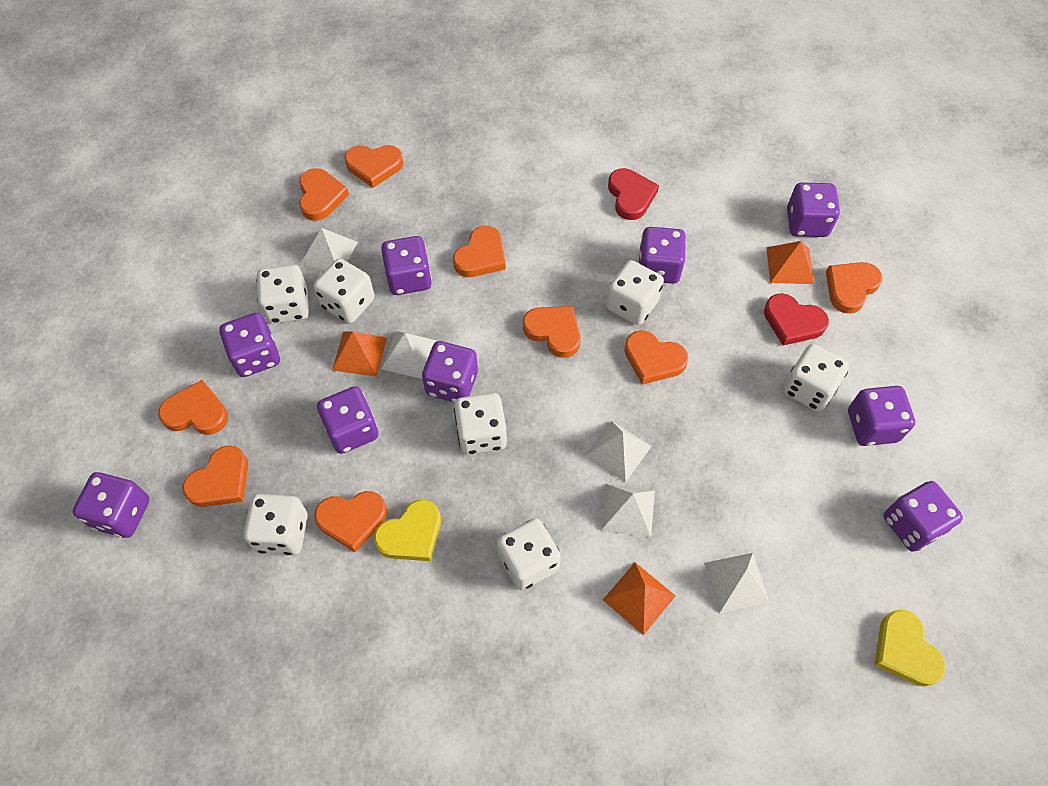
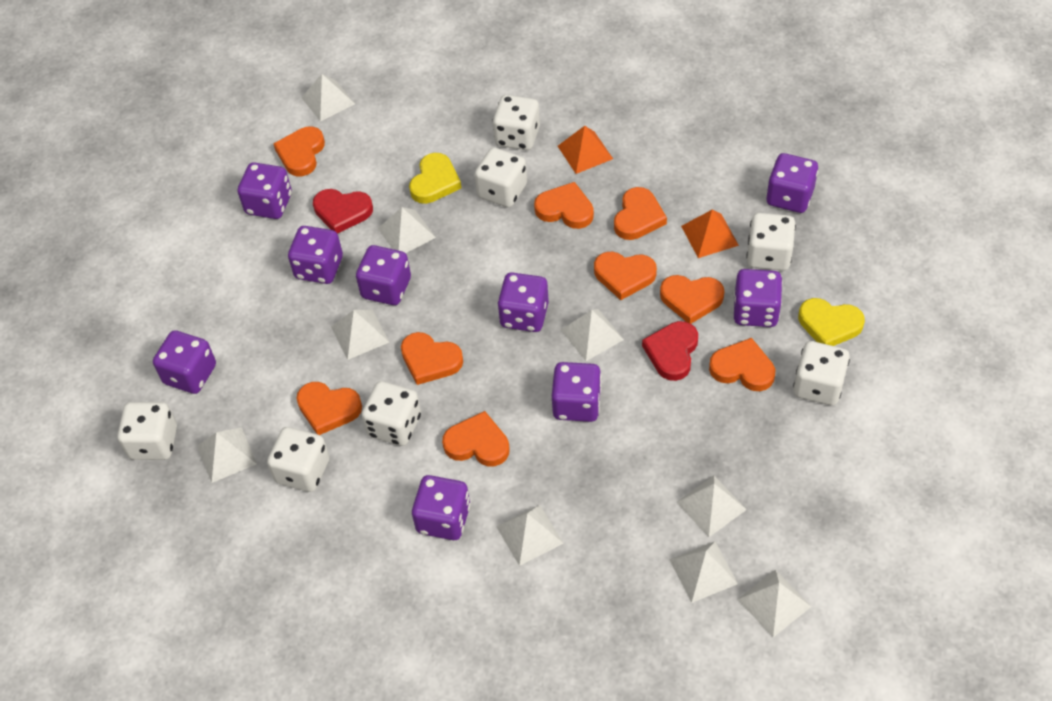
orange pyramid: 3 -> 2
white pyramid: 5 -> 9

